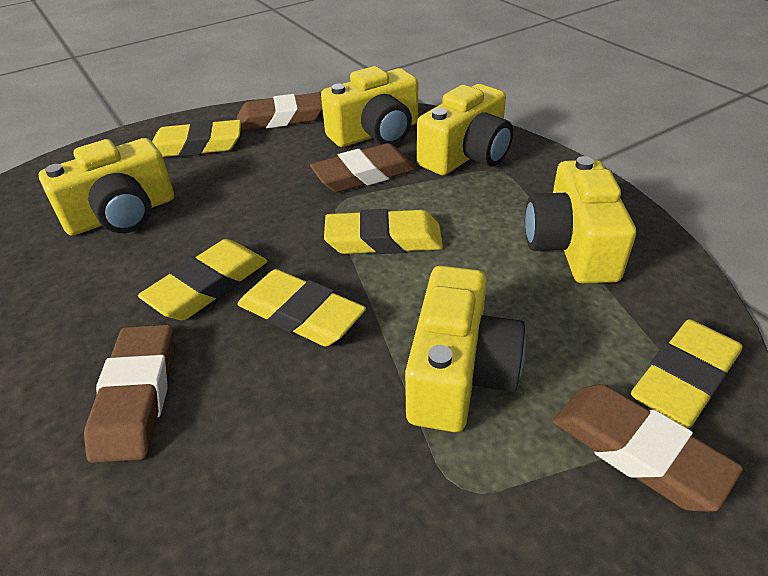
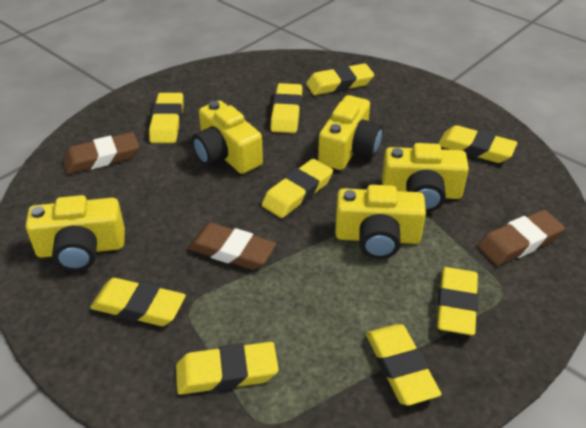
brown eraser: 4 -> 3
yellow eraser: 5 -> 9

